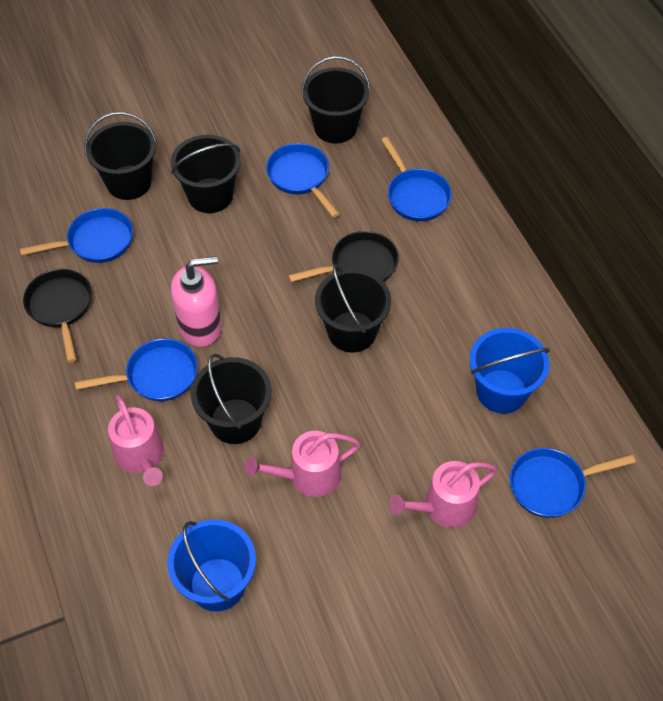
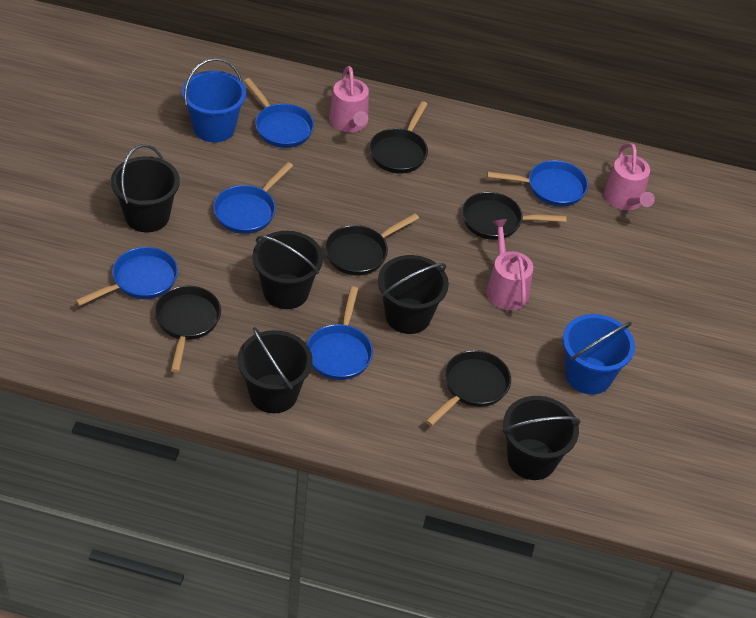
black pan: 2 -> 5
pink soap dispenser: 1 -> 0

